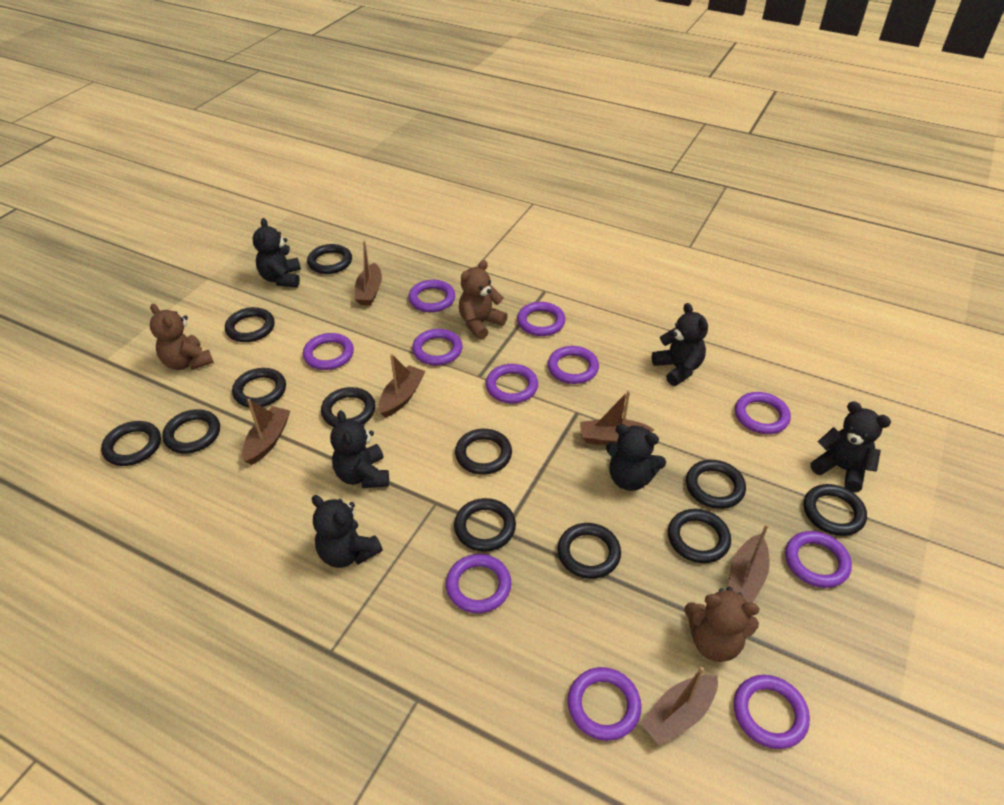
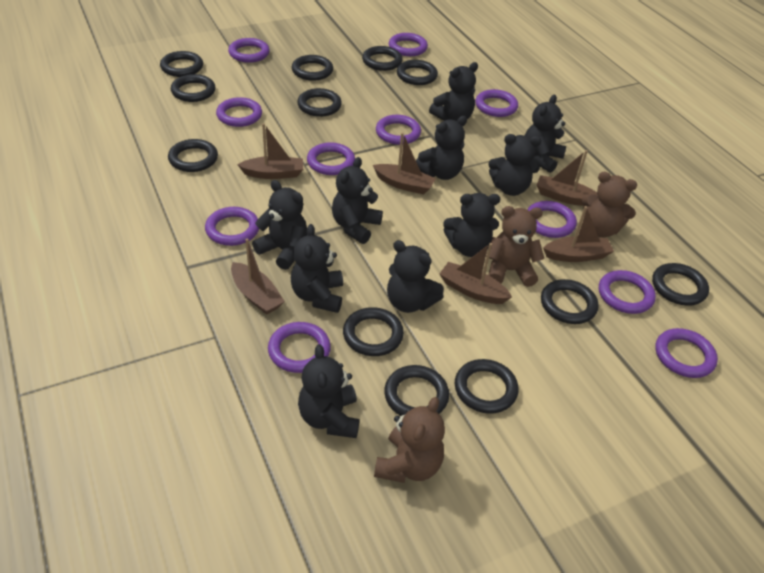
black teddy bear: 6 -> 10

